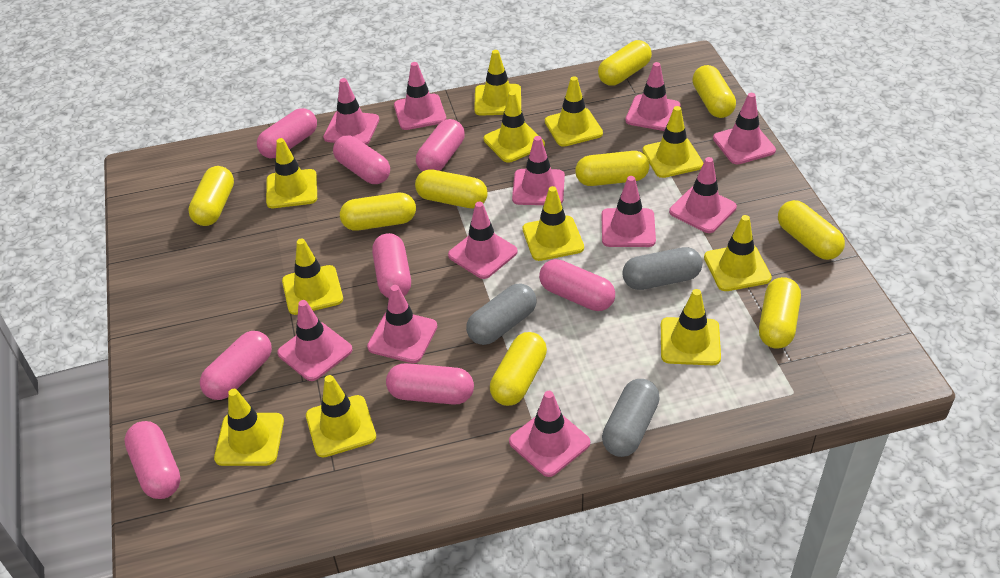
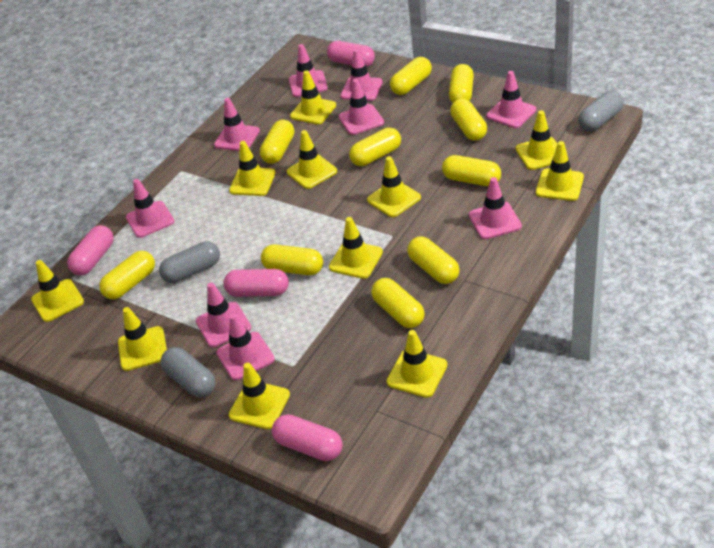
pink capsule: 8 -> 4
pink traffic cone: 11 -> 9
yellow capsule: 9 -> 10

